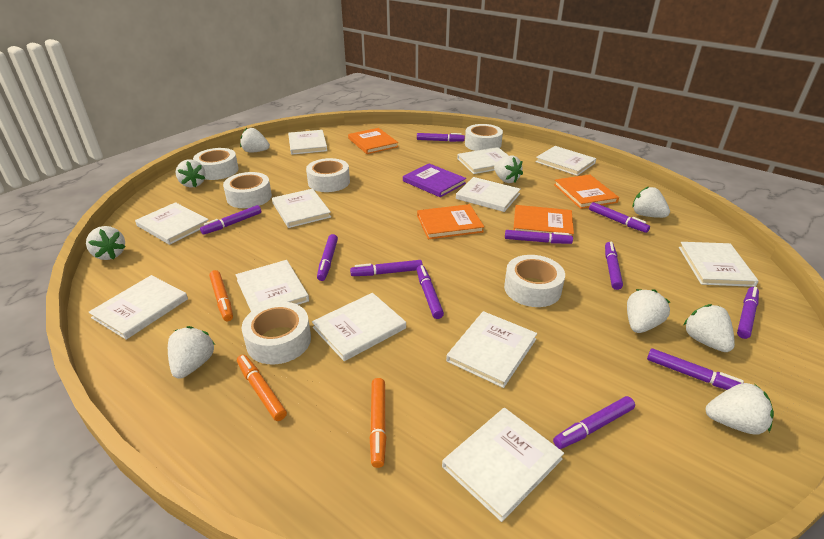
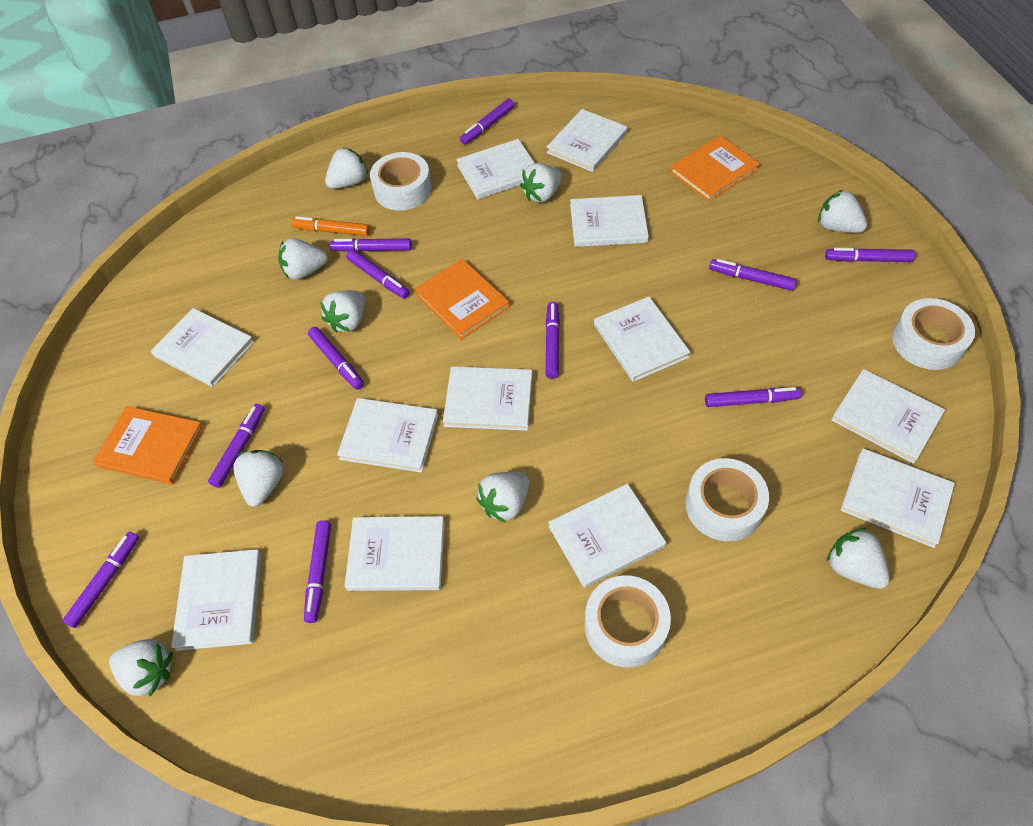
orange book: 4 -> 3
orange marker: 3 -> 1
purple book: 1 -> 0
white tape: 6 -> 4

